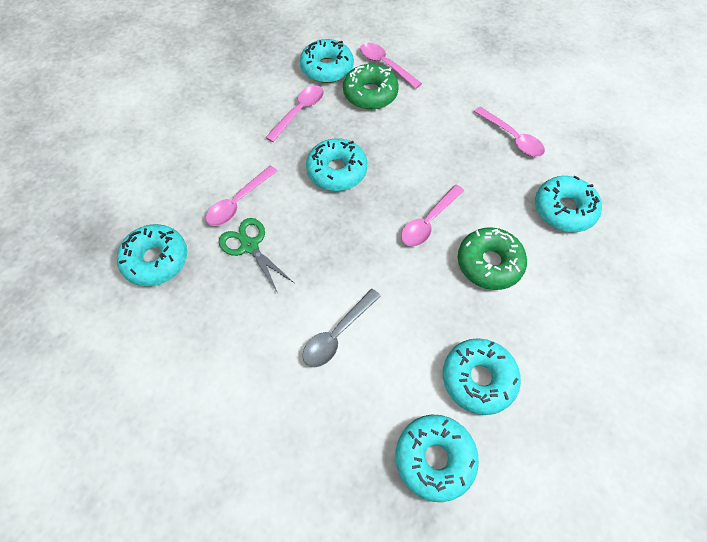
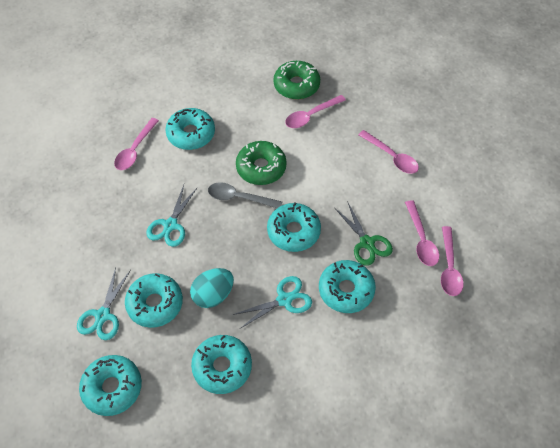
turquoise egg: 0 -> 1
turquoise scissors: 0 -> 3

